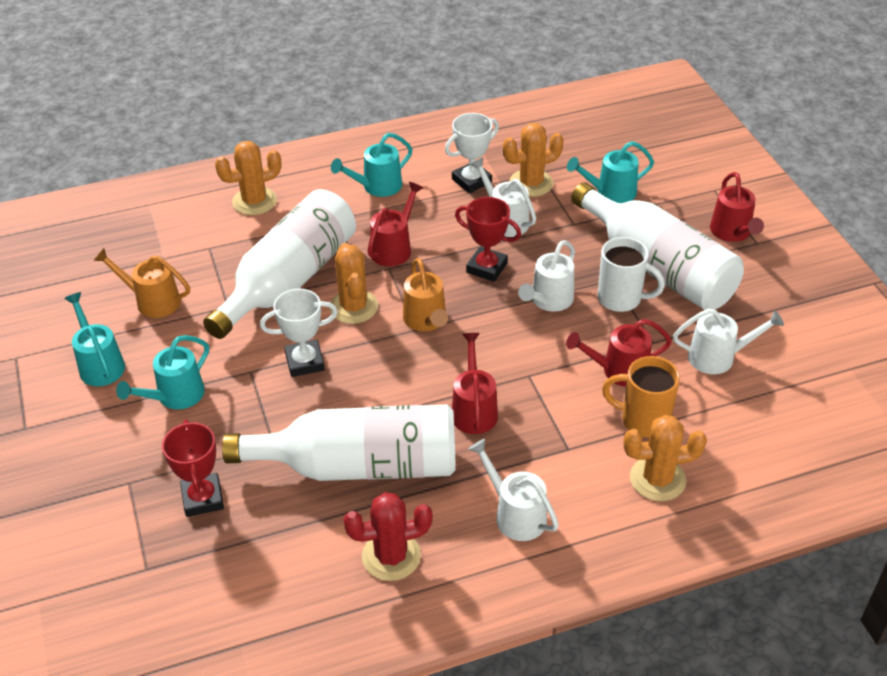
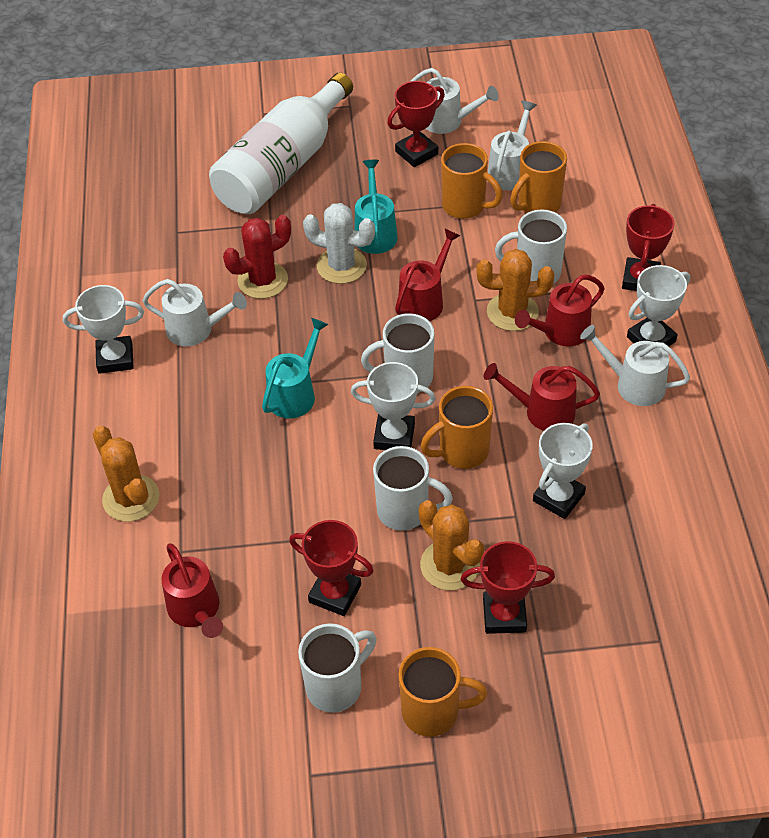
orange cactus: 4 -> 3
orange mug: 1 -> 4
orange watering can: 2 -> 0
red trophy: 2 -> 4
turquoise watering can: 4 -> 2
white bottle: 3 -> 1
white cactus: 0 -> 1
white mug: 1 -> 4
white trophy: 2 -> 4

